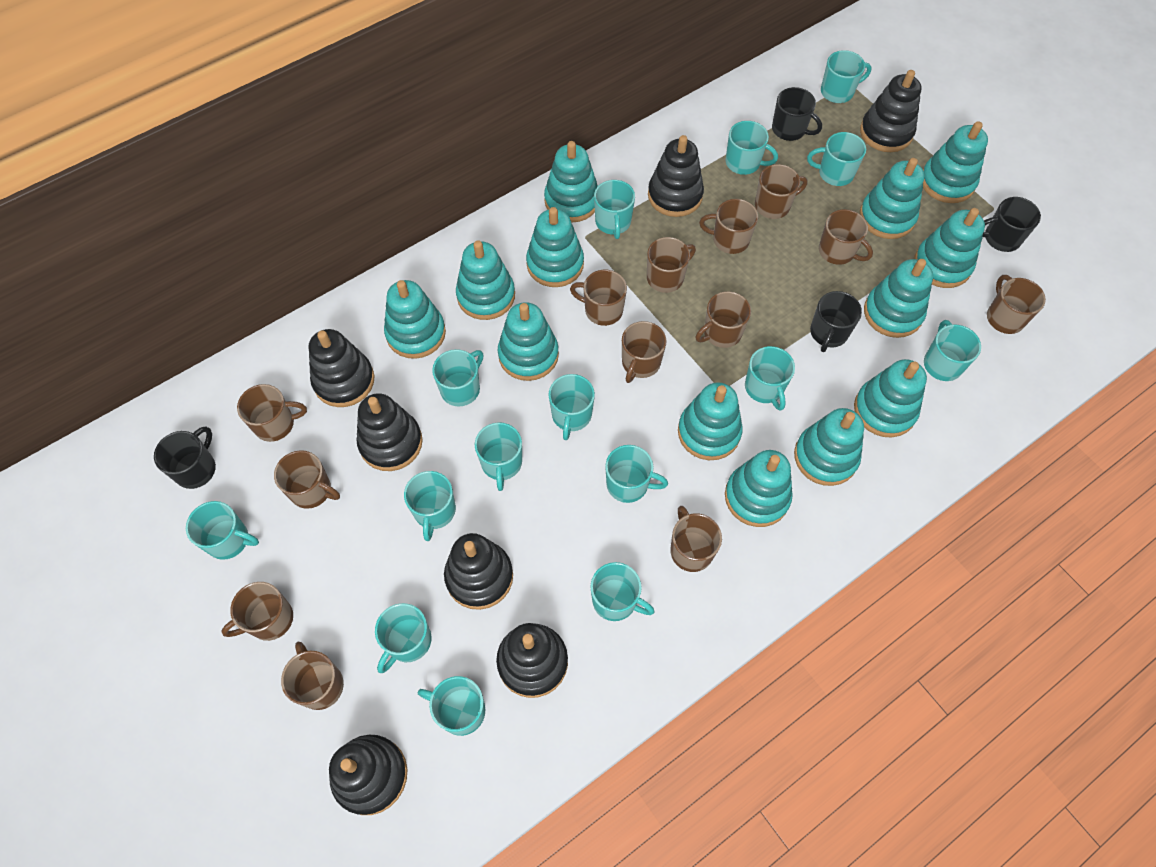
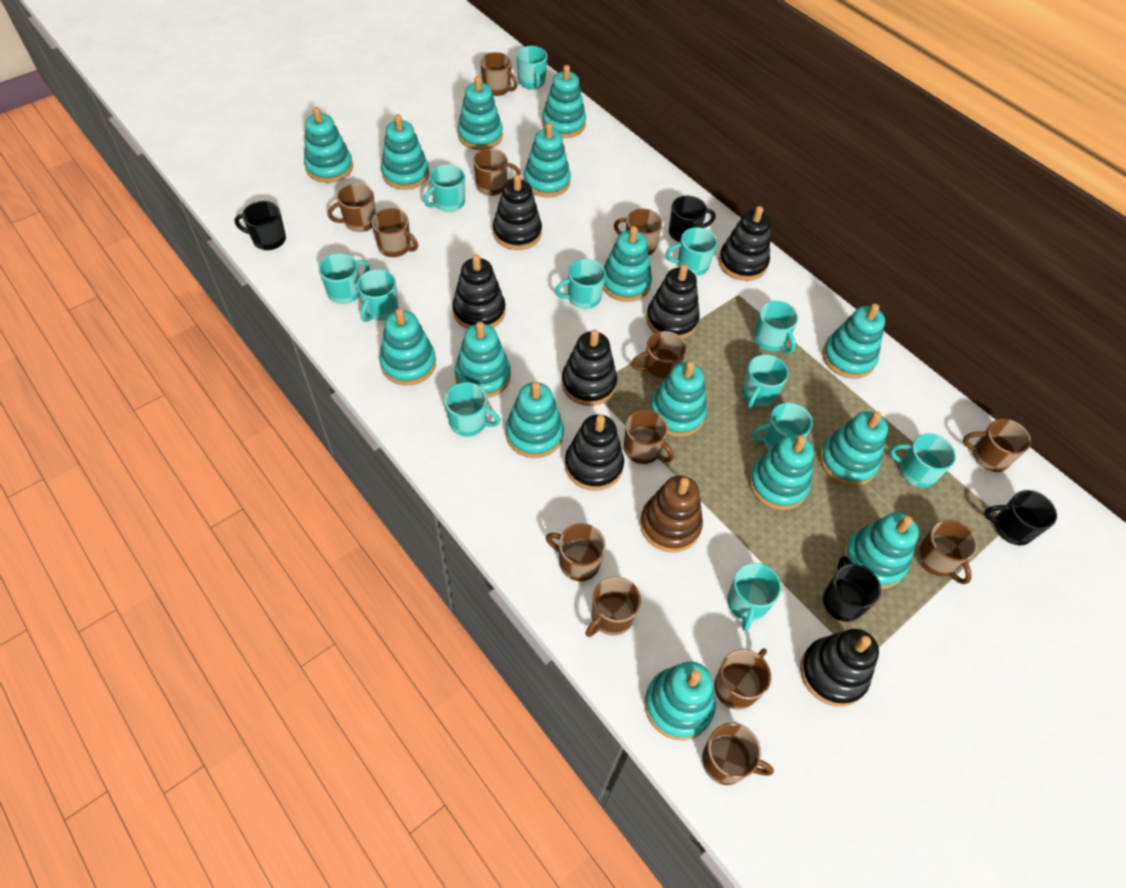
brown stacking toy: 0 -> 1
turquoise mug: 15 -> 12
turquoise stacking toy: 13 -> 15

